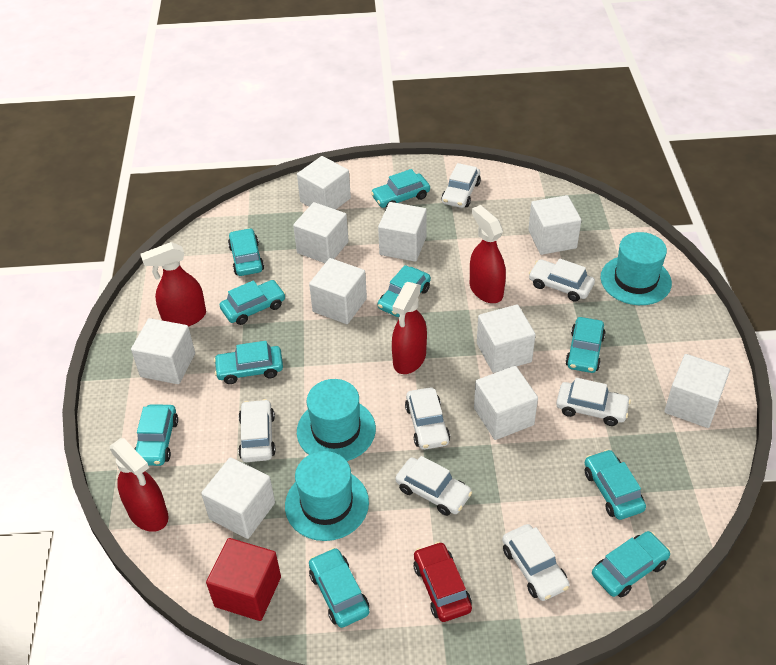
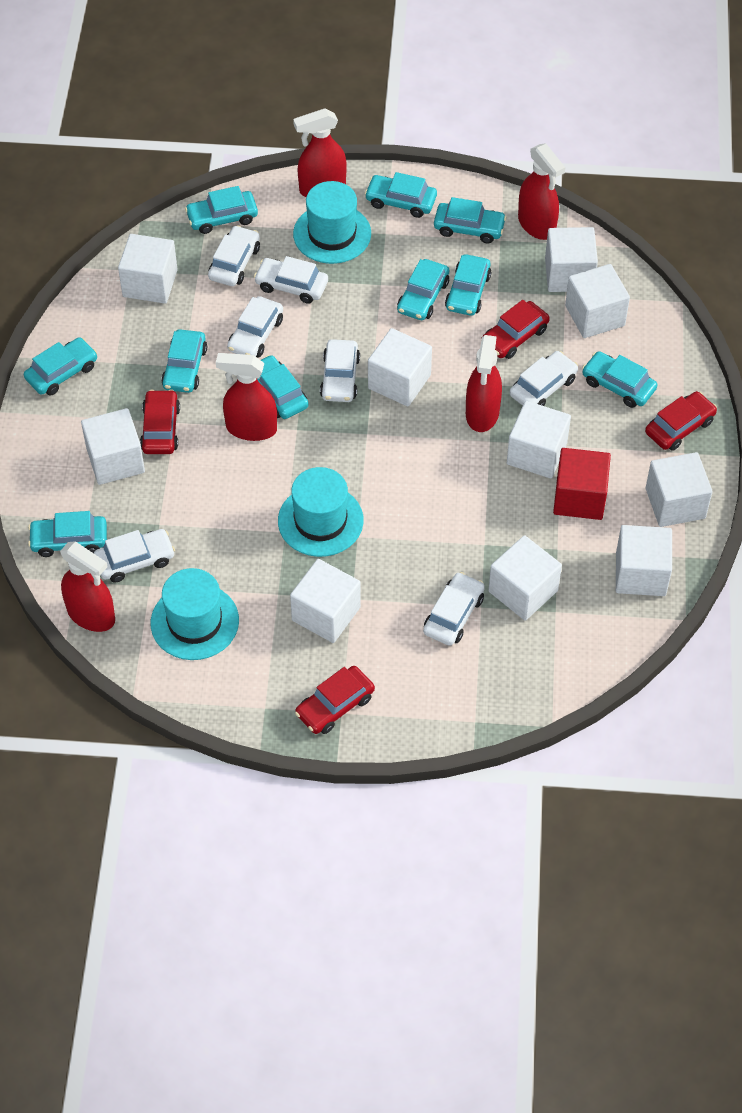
red car: 1 -> 4
red spray bottle: 4 -> 5

